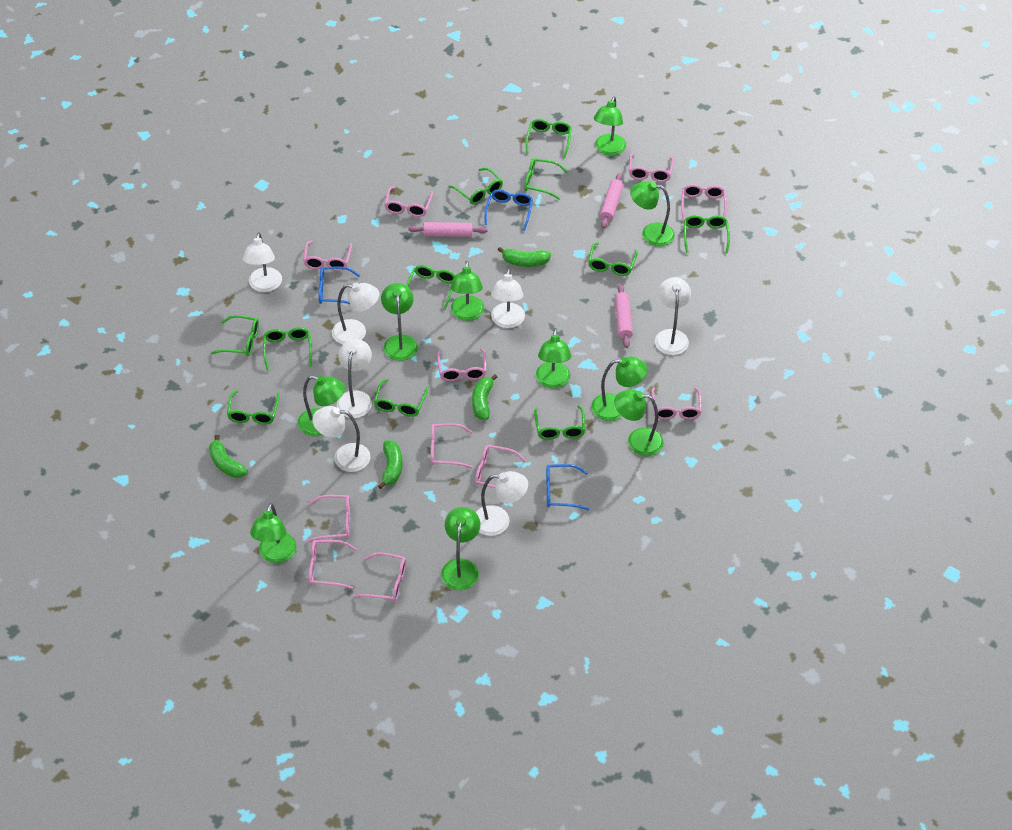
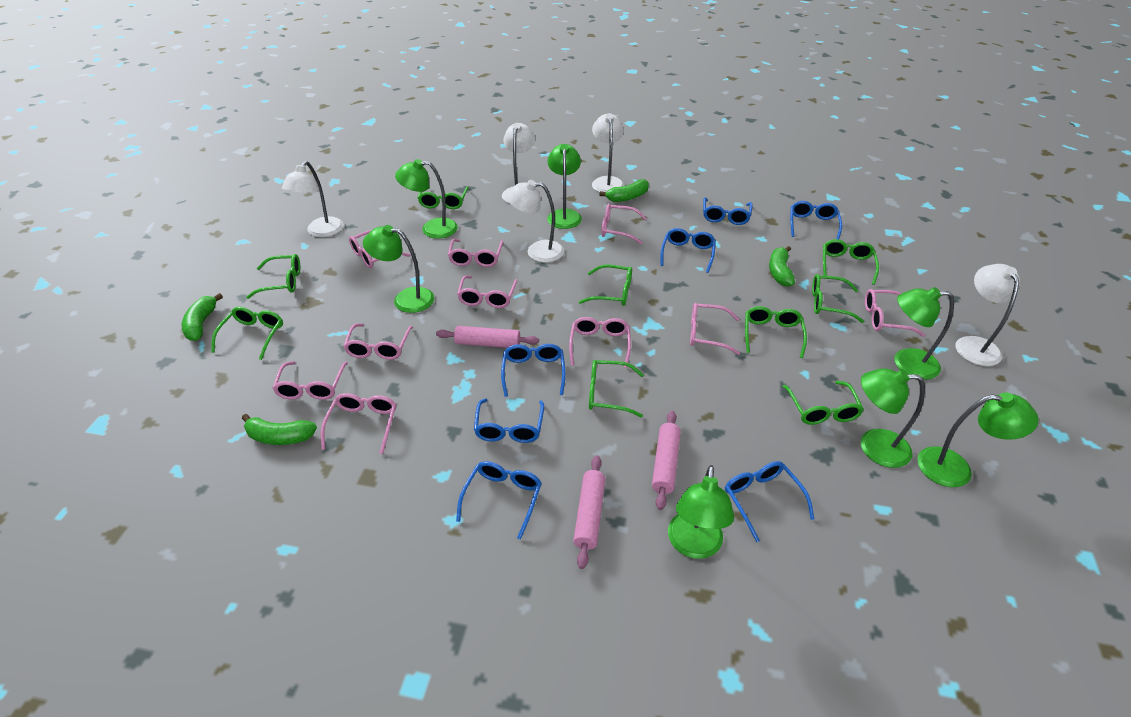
blue glasses: 3 -> 7
green glasses: 11 -> 9
green lamp: 10 -> 7
pink glasses: 11 -> 10
white lamp: 7 -> 5

